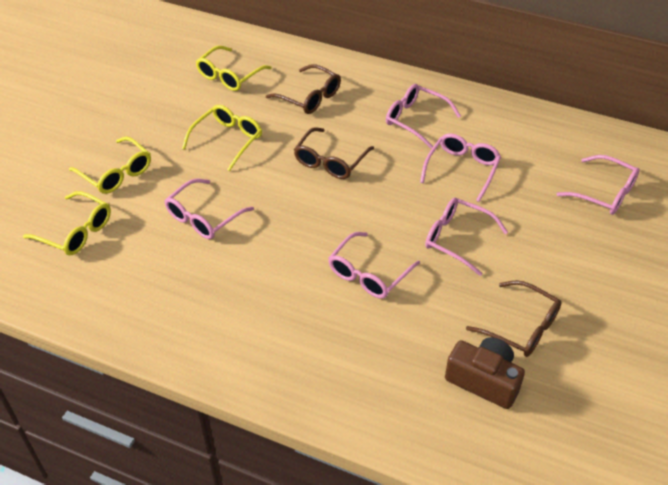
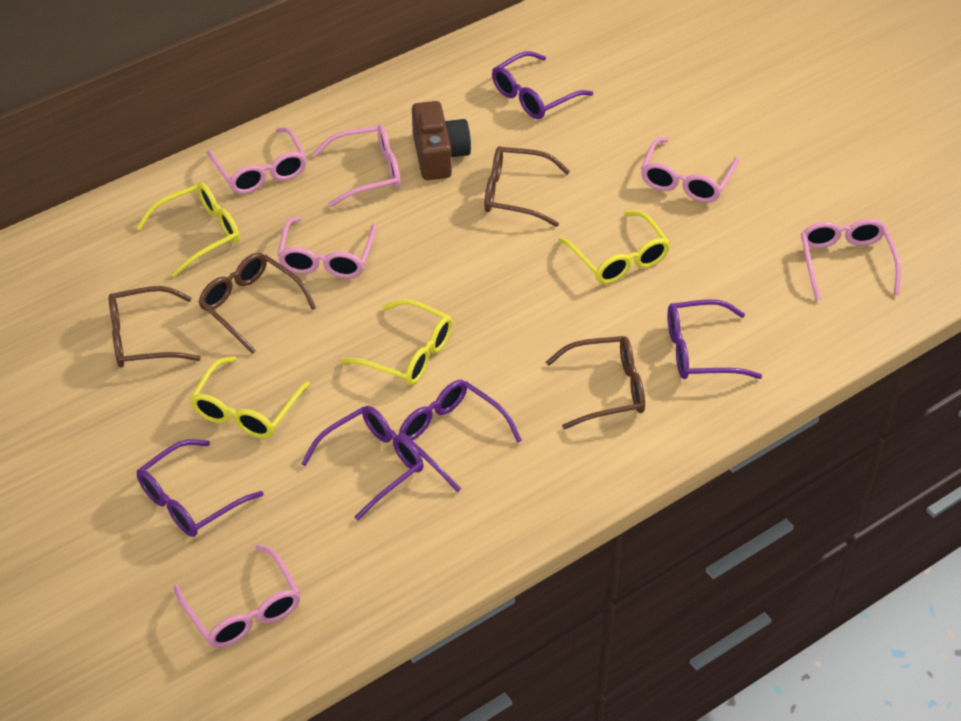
brown glasses: 3 -> 4
purple glasses: 0 -> 5

